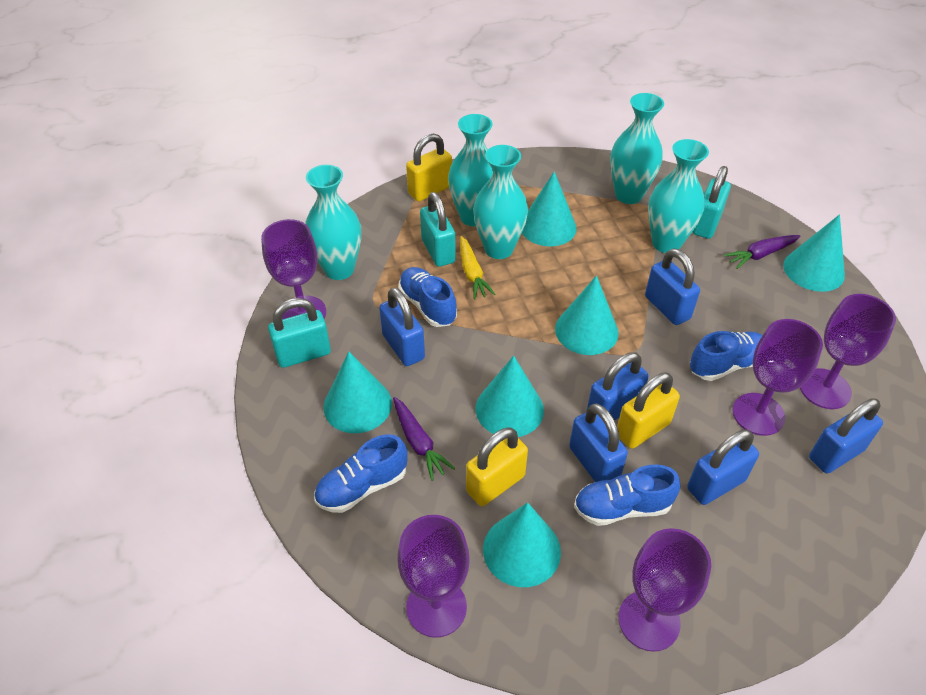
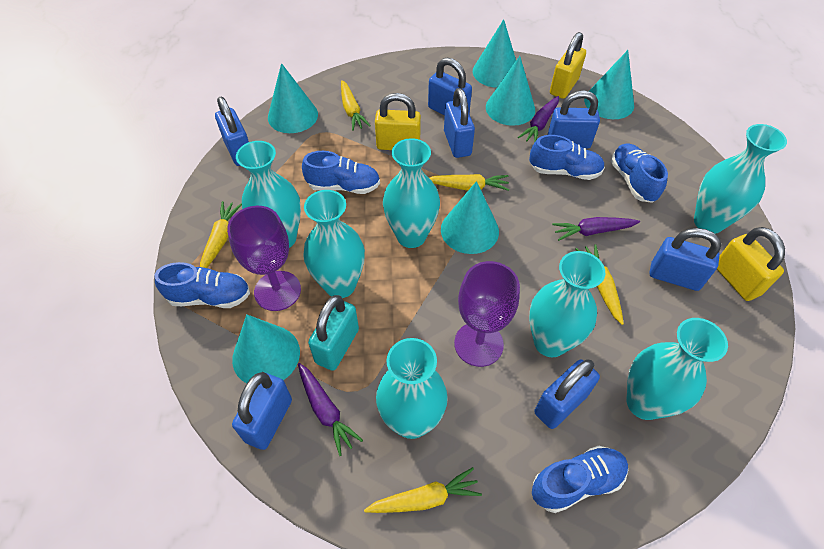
blue padlock: 6 -> 7
blue shoe: 4 -> 5
purple carrot: 2 -> 3
purple goblet: 5 -> 2
turquoise padlock: 3 -> 1
turquoise vase: 5 -> 7
yellow carrot: 1 -> 5

